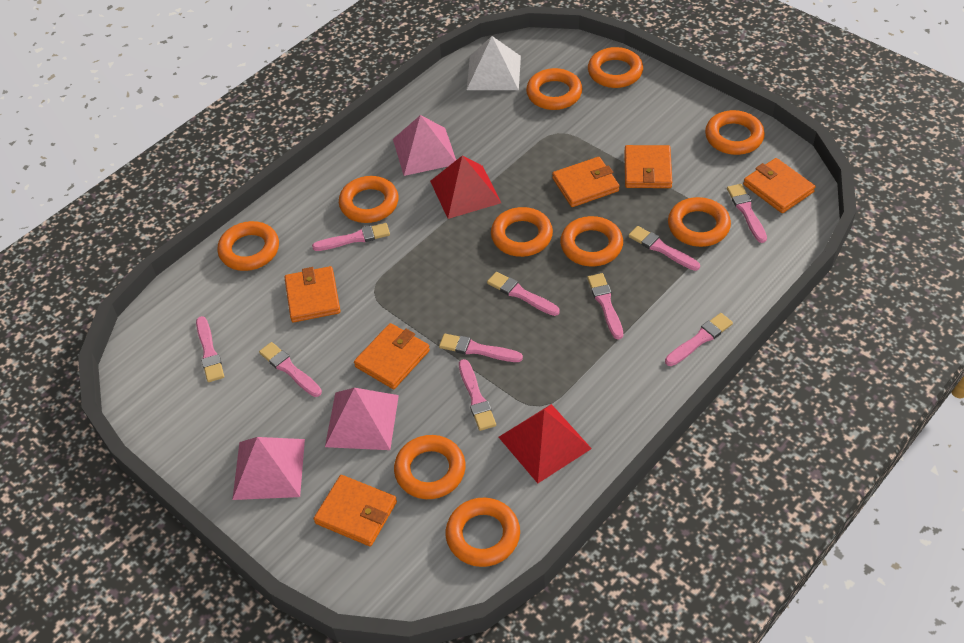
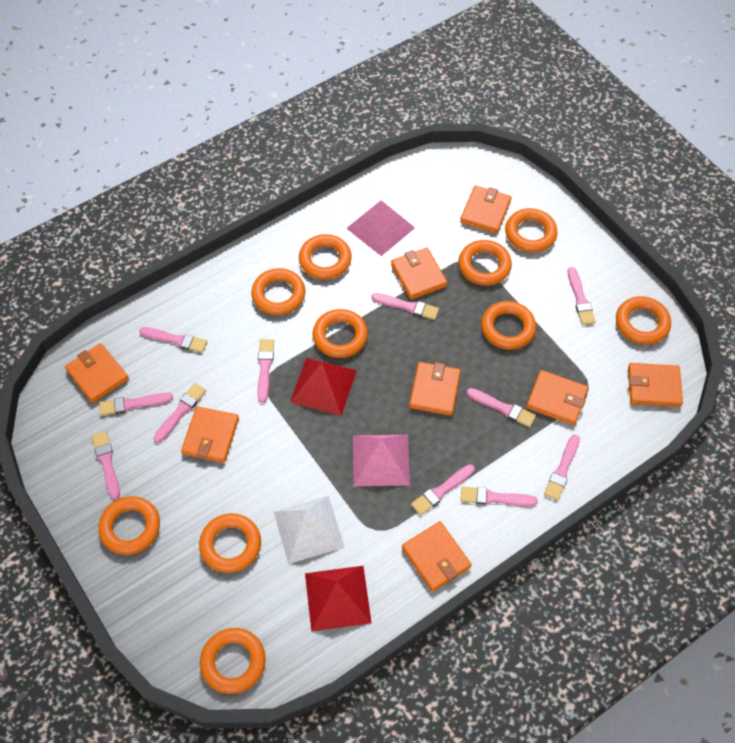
orange wallet: 6 -> 8
pink brush: 10 -> 11
pink pyramid: 3 -> 2

